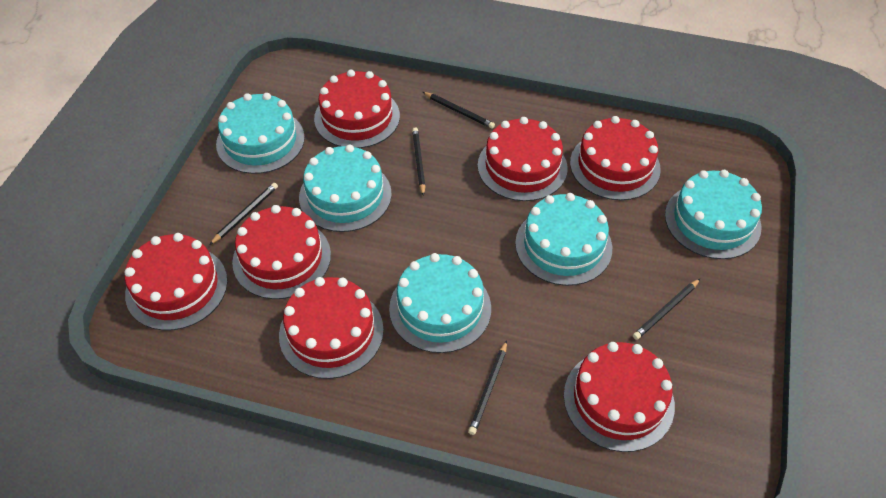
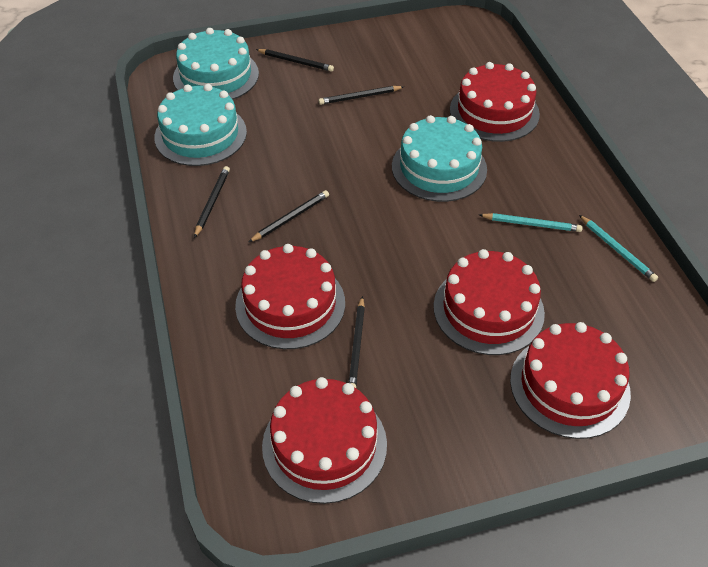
red cake: 7 -> 5
turquoise cake: 5 -> 3
turquoise pencil: 0 -> 2

